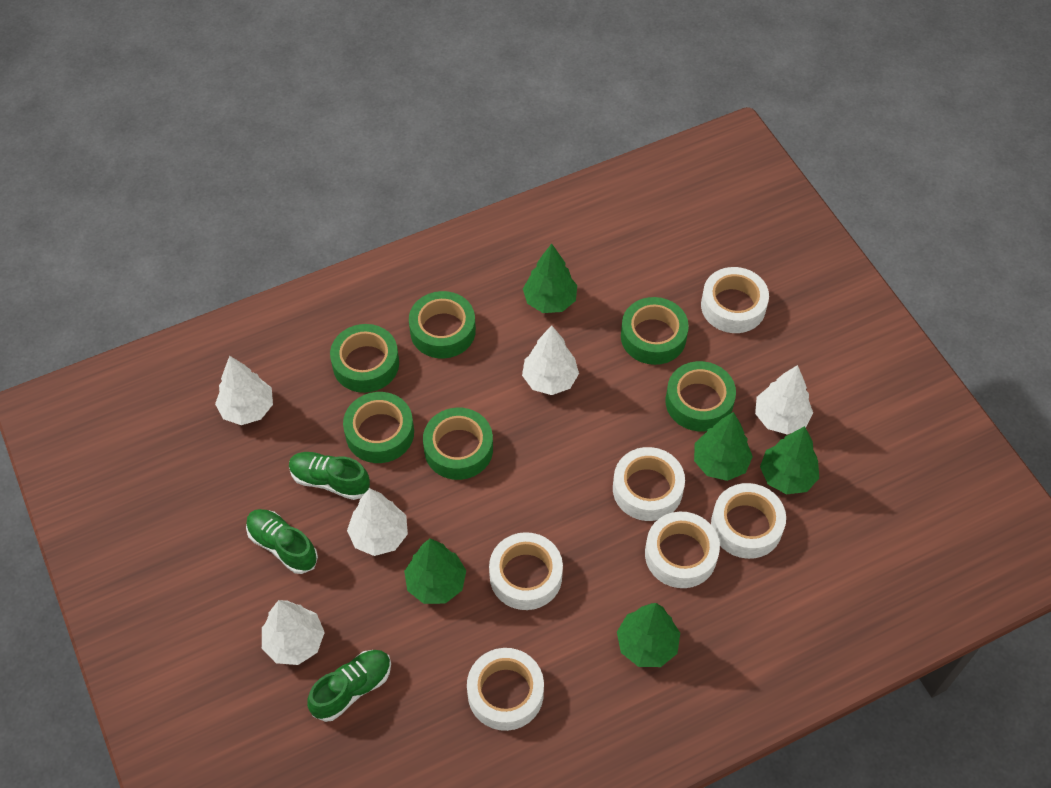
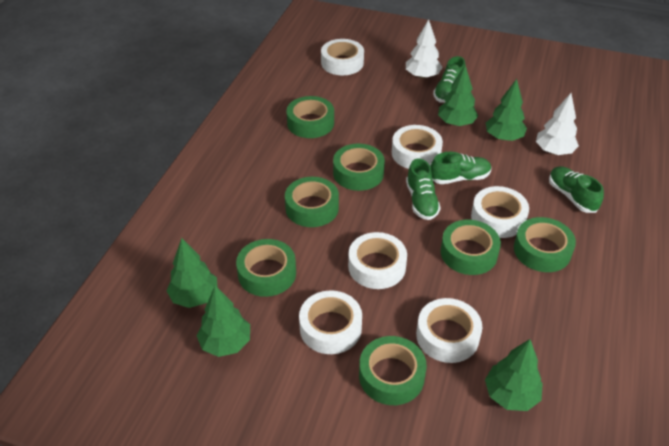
green shoe: 3 -> 4
green tape: 6 -> 7
white tree: 5 -> 2

